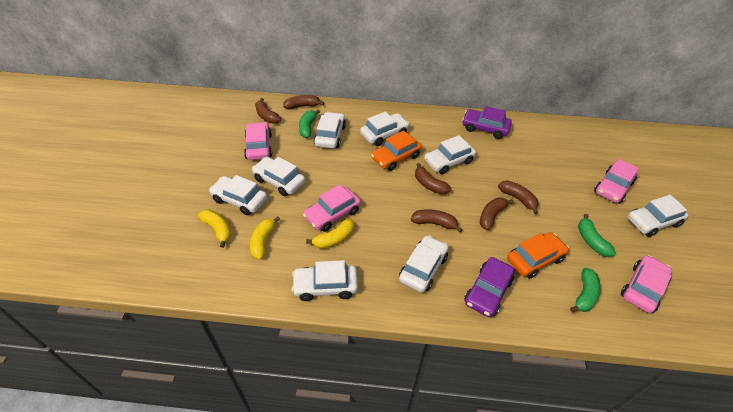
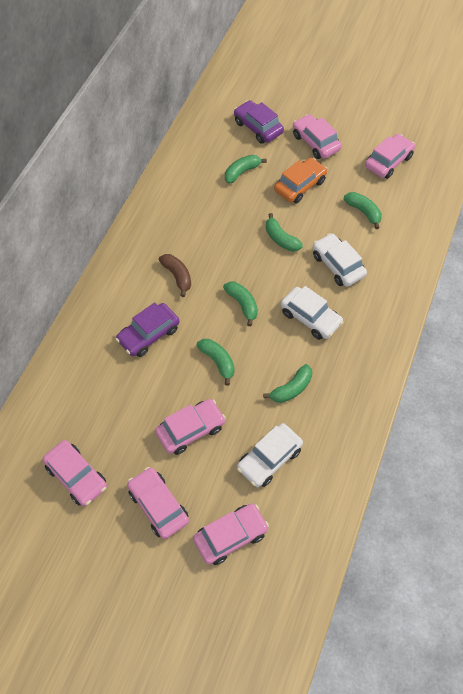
brown banana: 6 -> 1
green banana: 3 -> 6
orange car: 2 -> 1
pink car: 4 -> 6
white car: 8 -> 3
yellow banana: 3 -> 0

